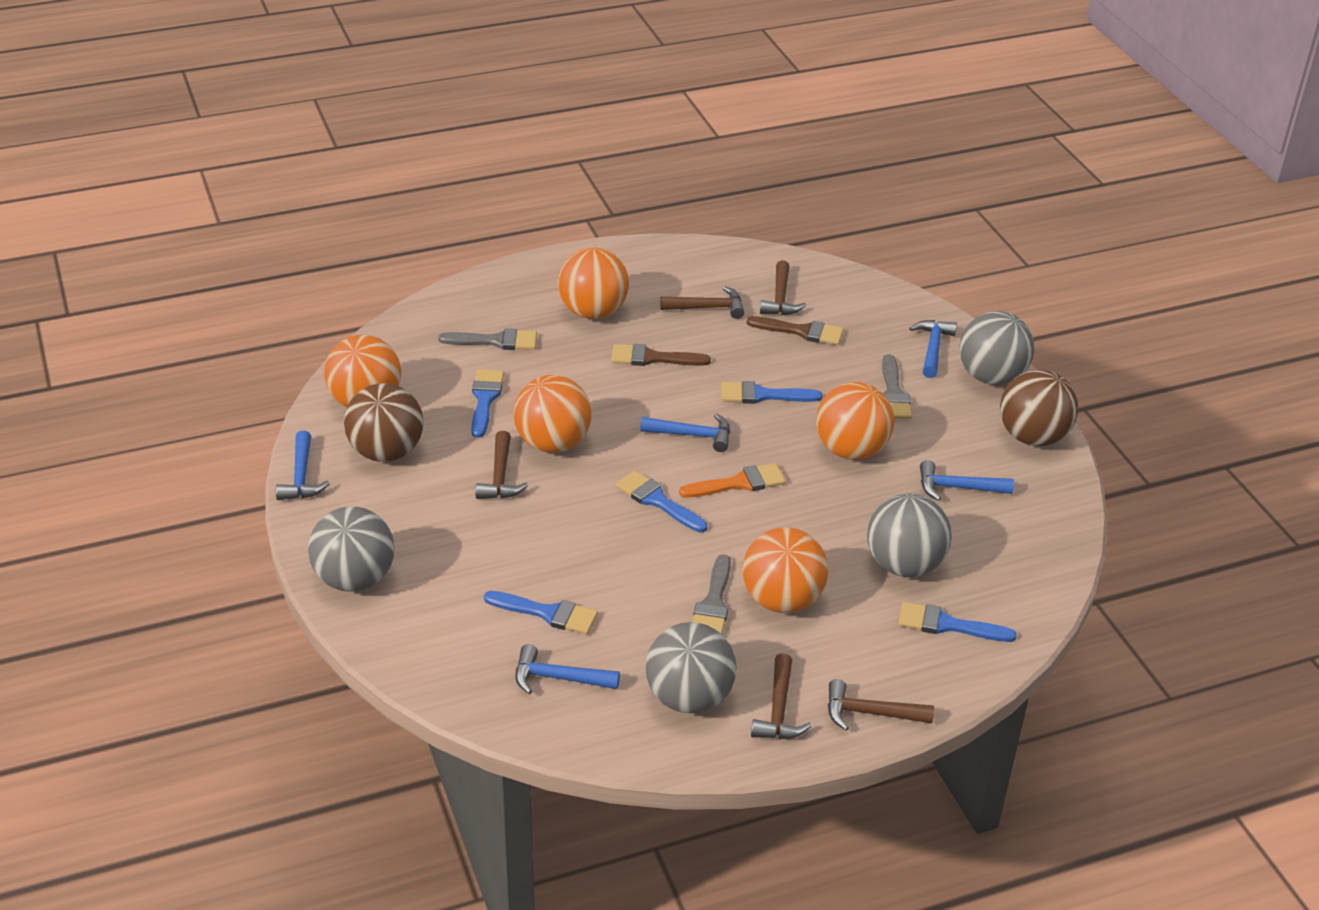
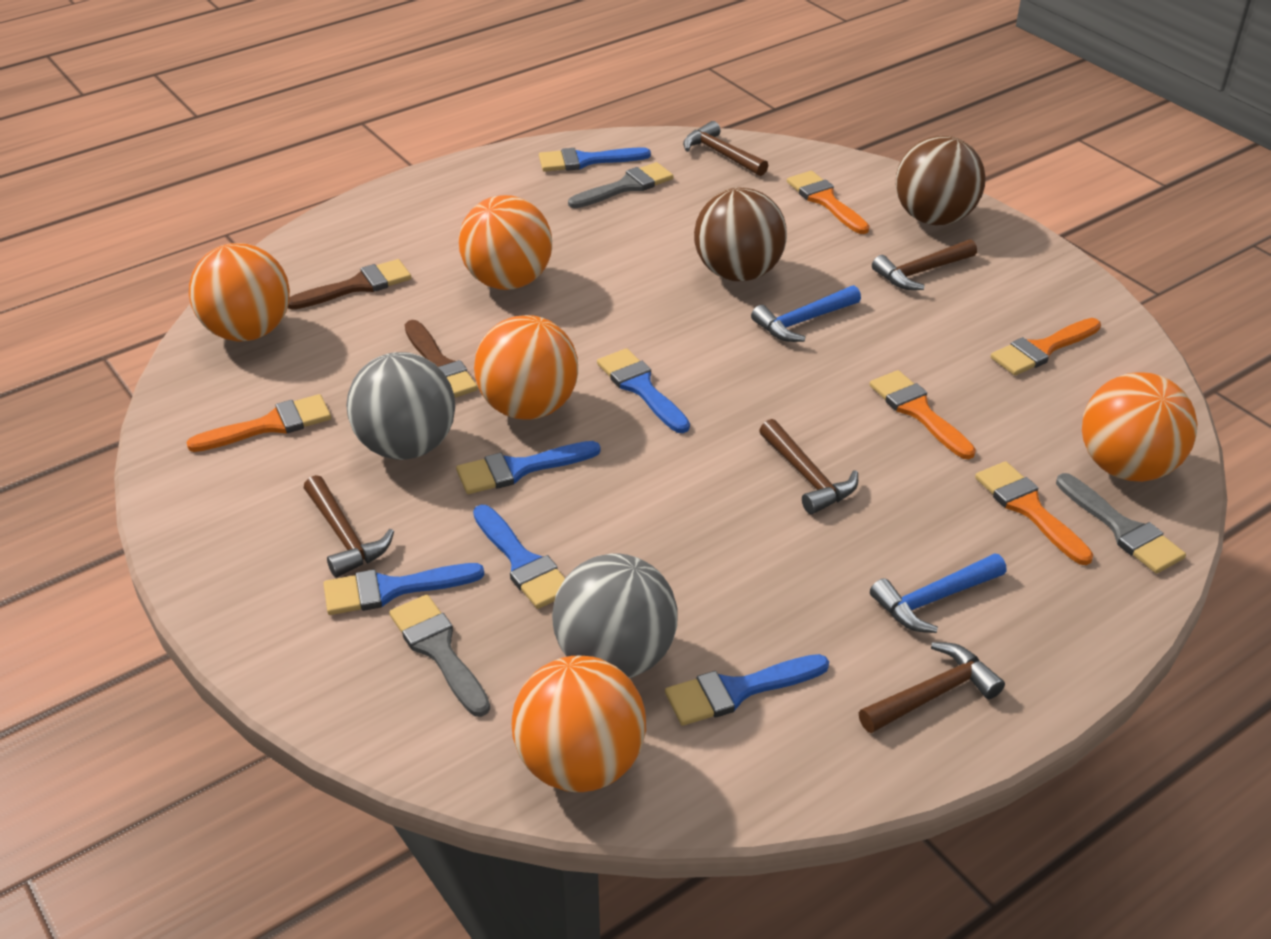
blue brush: 5 -> 6
blue hammer: 5 -> 2
grey ball: 4 -> 2
orange brush: 1 -> 5

